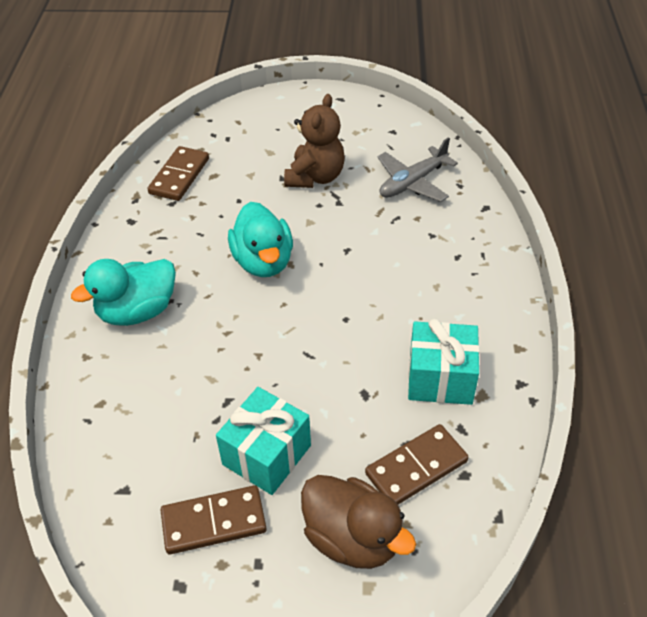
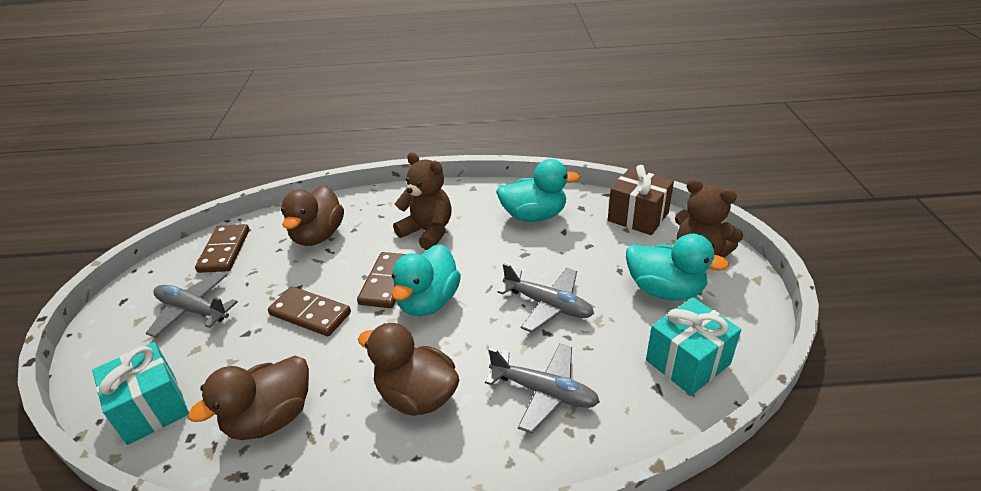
brown duck: 1 -> 3
brown gift: 0 -> 1
brown teddy bear: 1 -> 2
grey plane: 1 -> 3
turquoise duck: 2 -> 3

